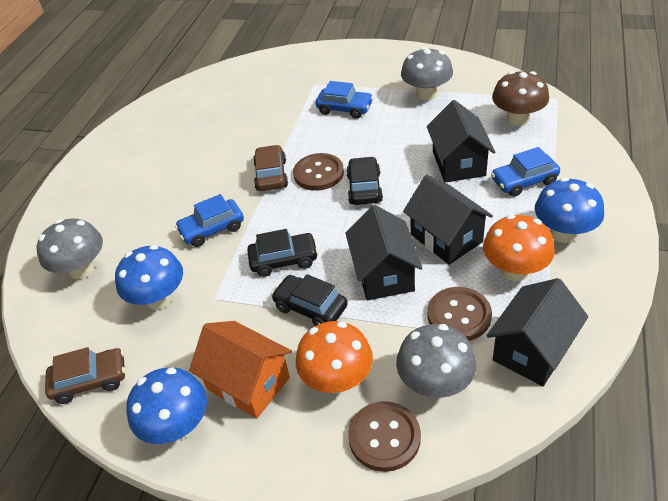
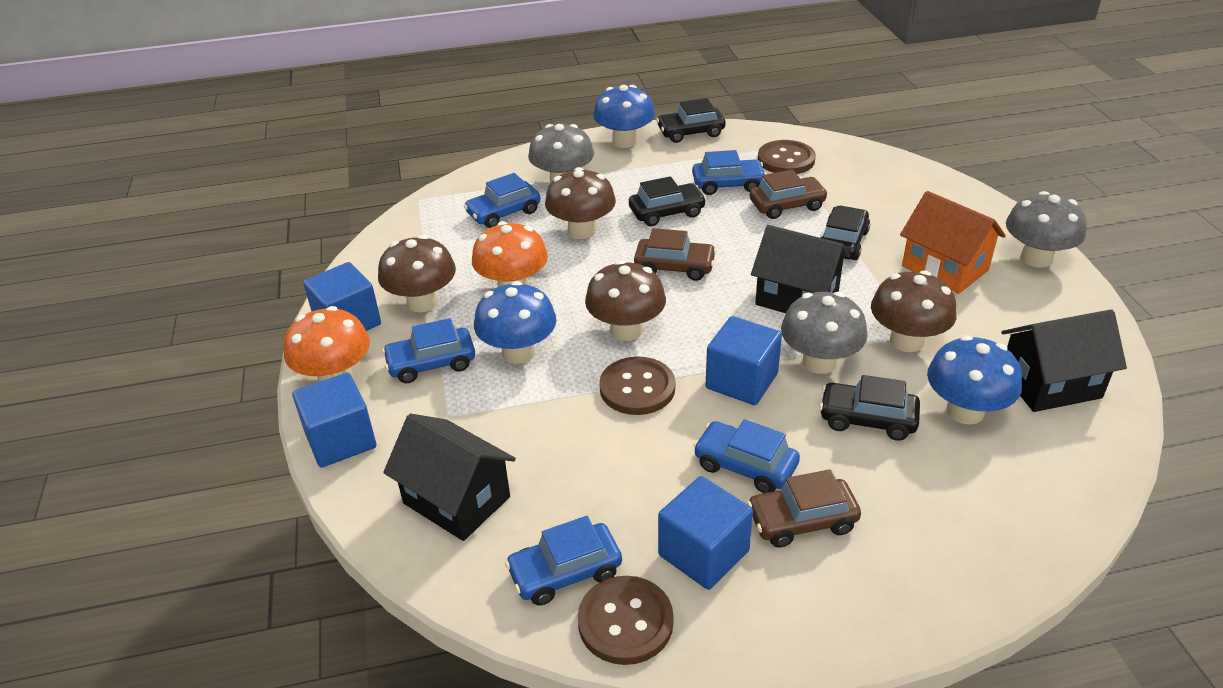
black car: 3 -> 4
black house: 4 -> 3
blue car: 3 -> 5
blue cube: 0 -> 4
brown car: 2 -> 3
brown mushroom: 1 -> 4

